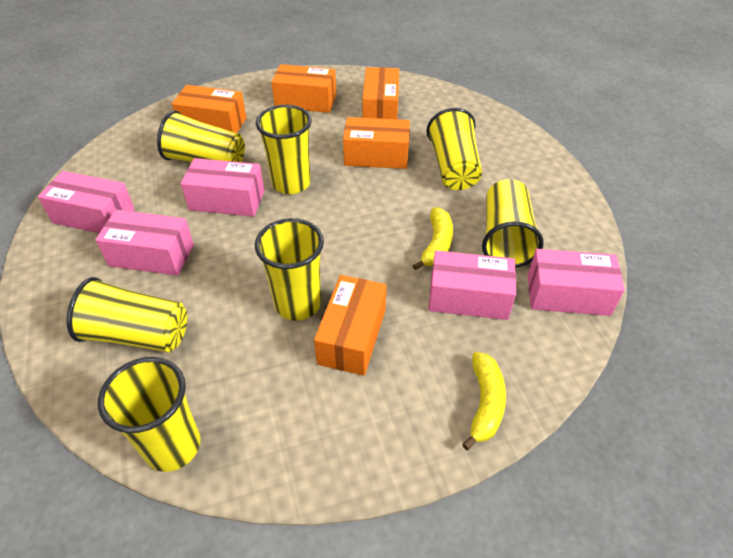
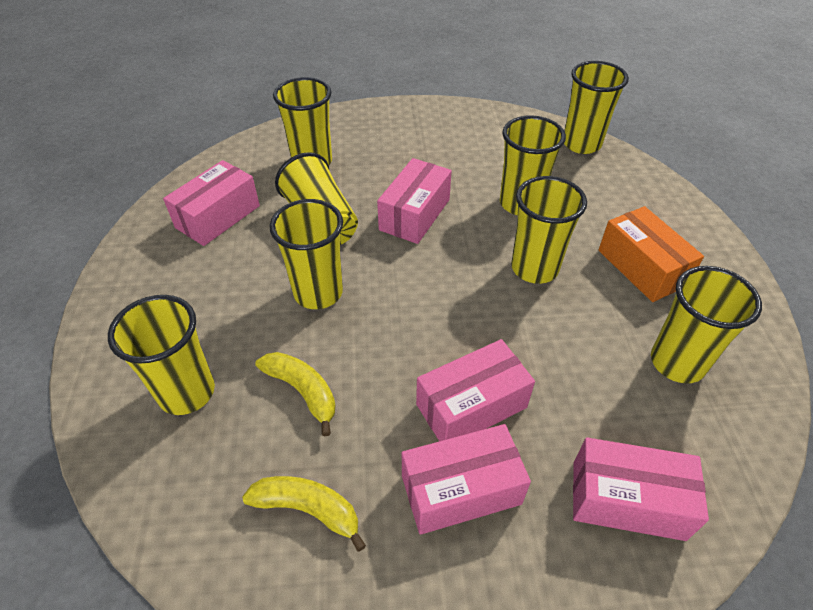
orange box: 5 -> 1
yellow cup: 7 -> 8

